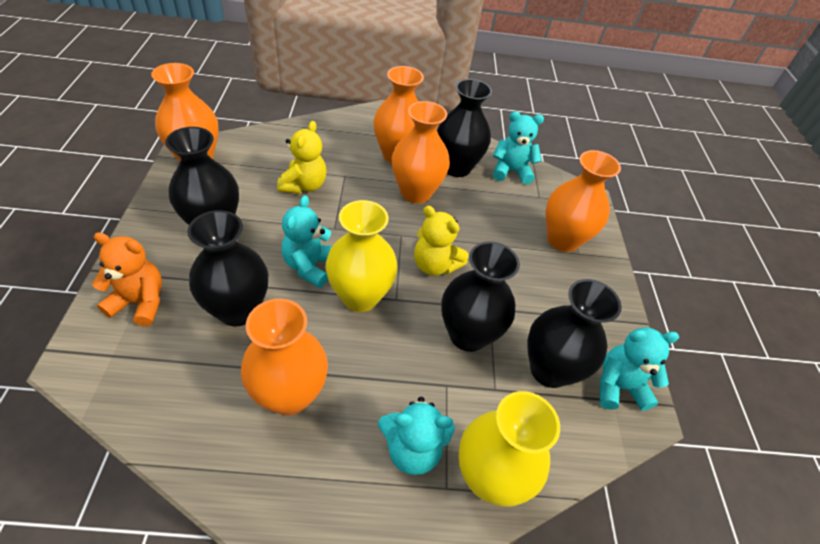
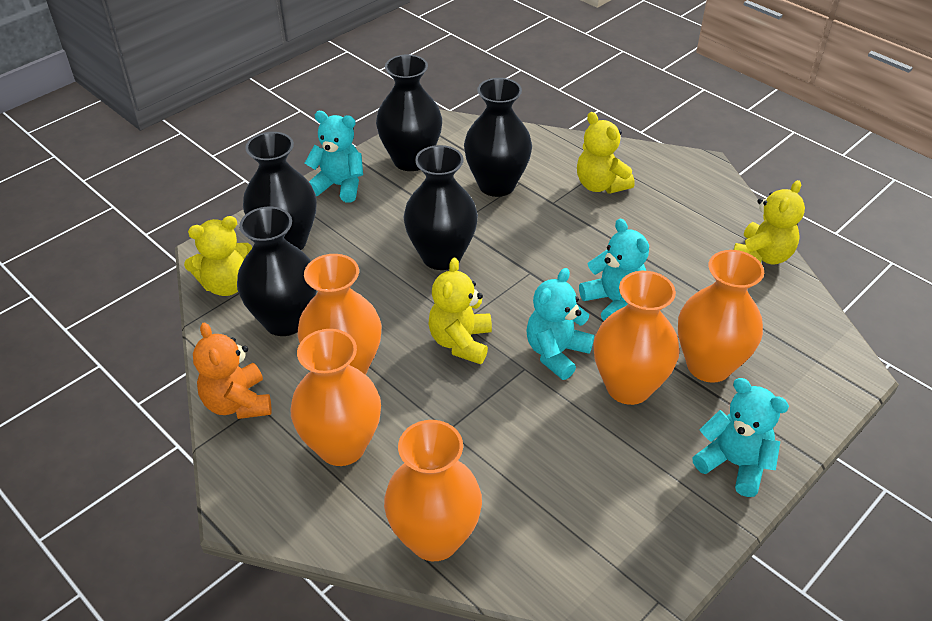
yellow teddy bear: 2 -> 4
yellow vase: 2 -> 0

